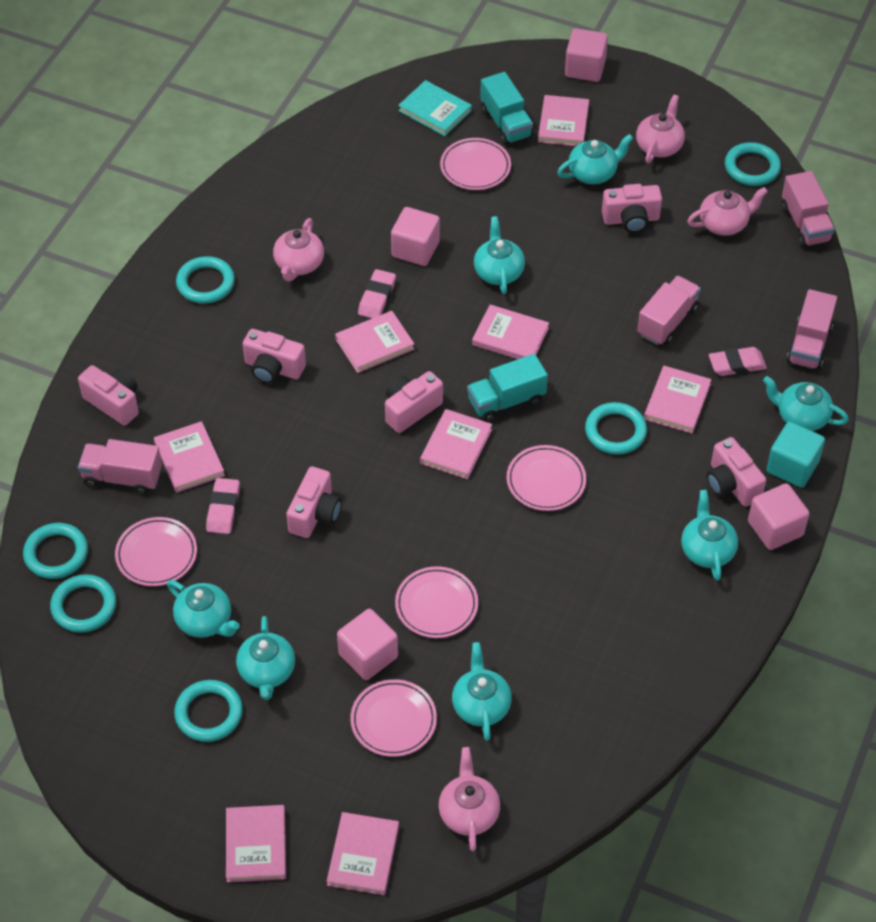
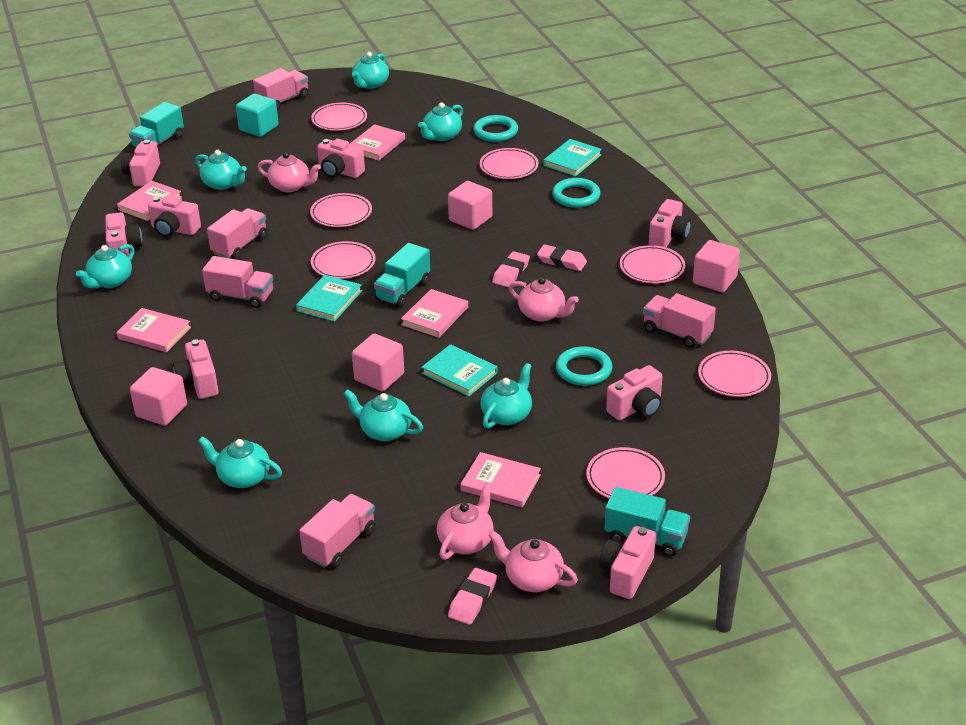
pink book: 8 -> 5
pink camera: 6 -> 8
pink plate: 5 -> 7
pink truck: 4 -> 5
turquoise book: 1 -> 3
turquoise ring: 6 -> 3
turquoise truck: 2 -> 3

